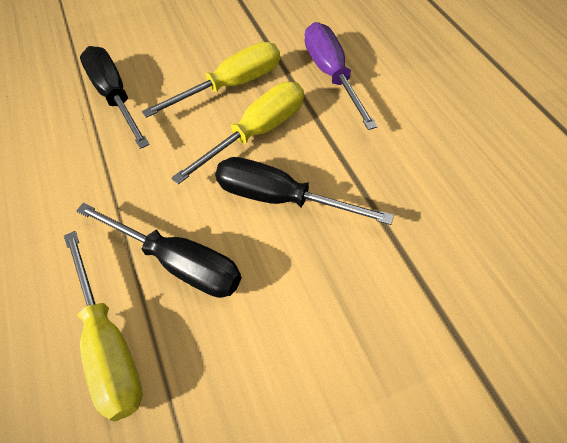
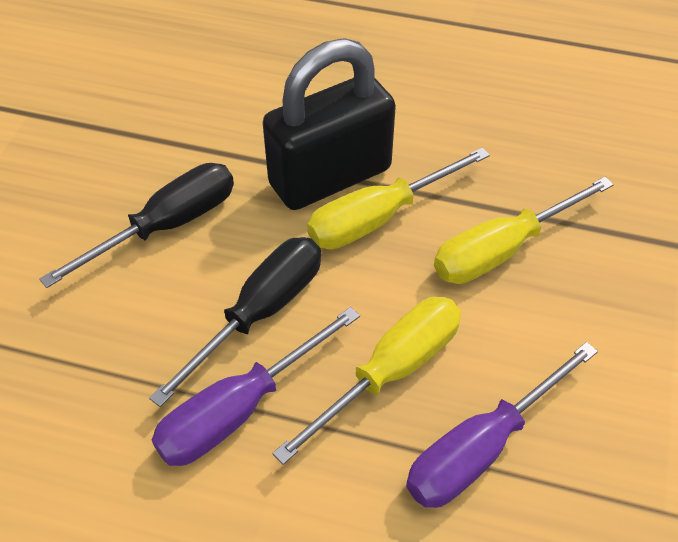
black padlock: 0 -> 1
black screwdriver: 3 -> 2
purple screwdriver: 1 -> 2

